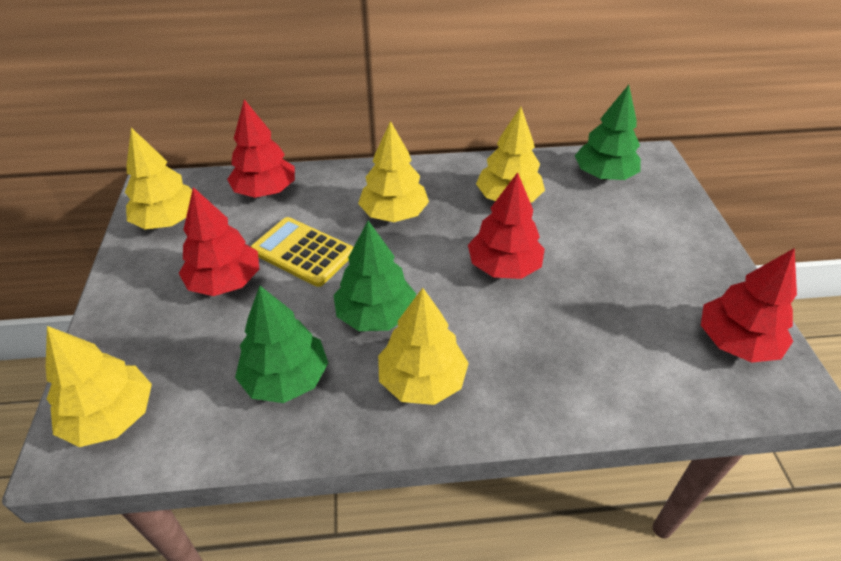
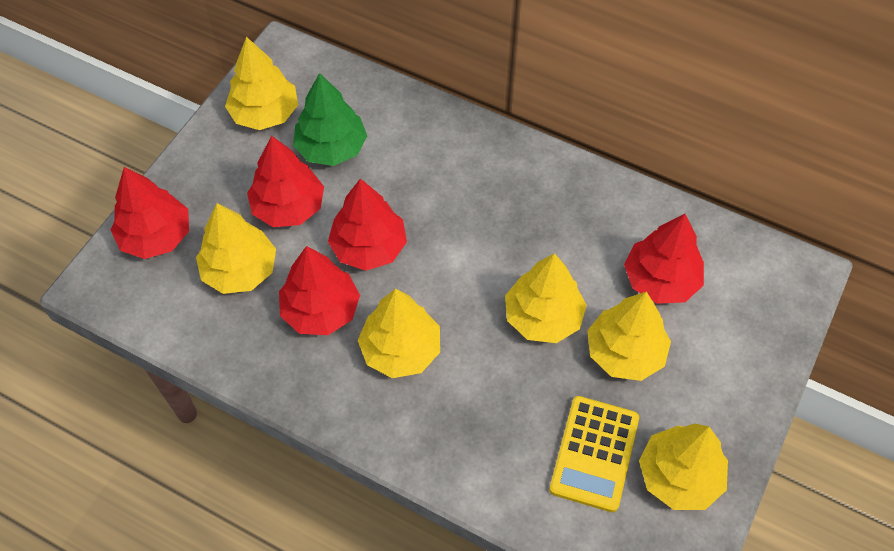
green tree: 3 -> 1
red tree: 4 -> 5
yellow tree: 5 -> 6

